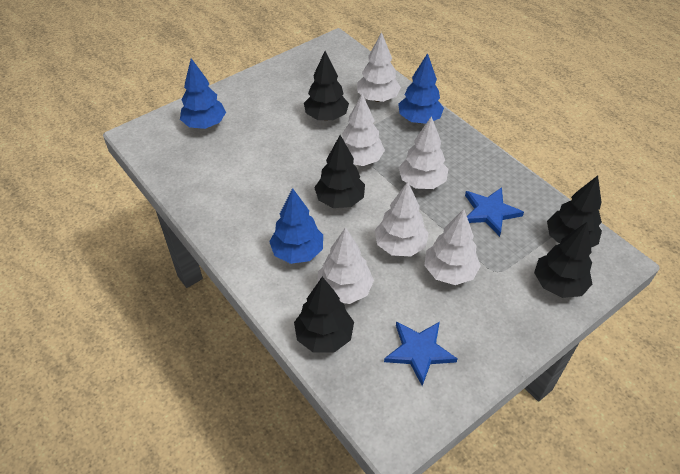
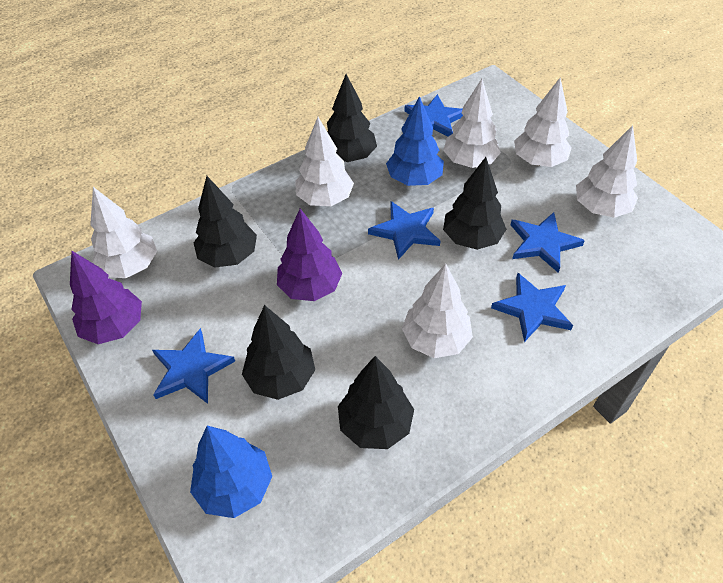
blue star: 2 -> 5
blue tree: 3 -> 2
purple tree: 0 -> 2

